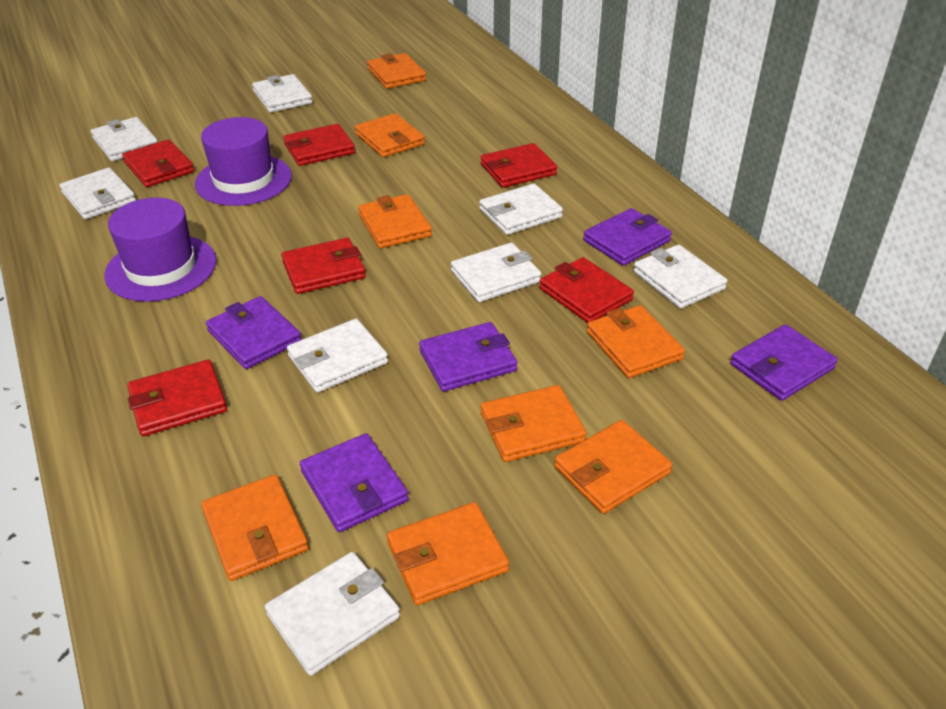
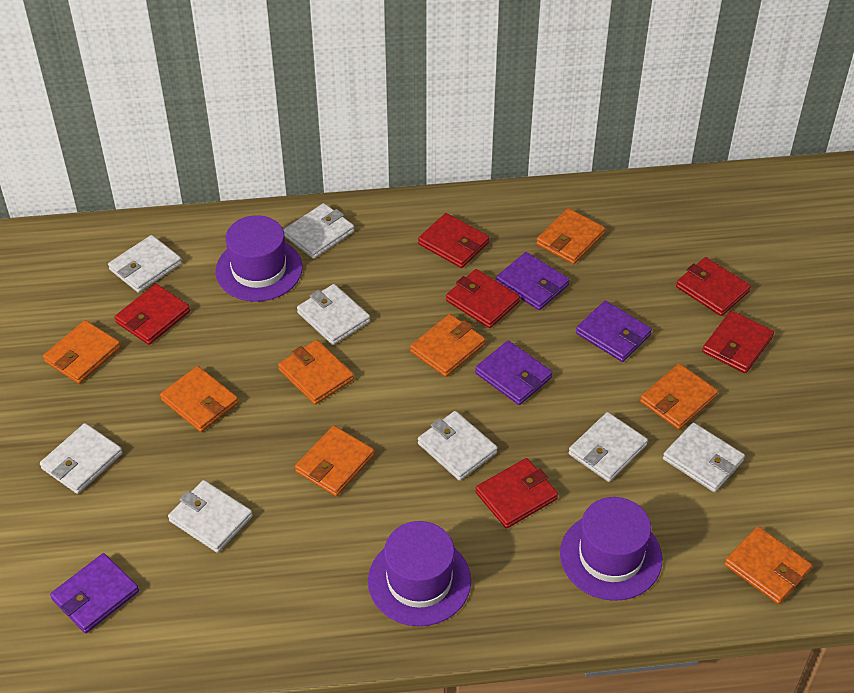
purple hat: 2 -> 3
purple wallet: 5 -> 4

